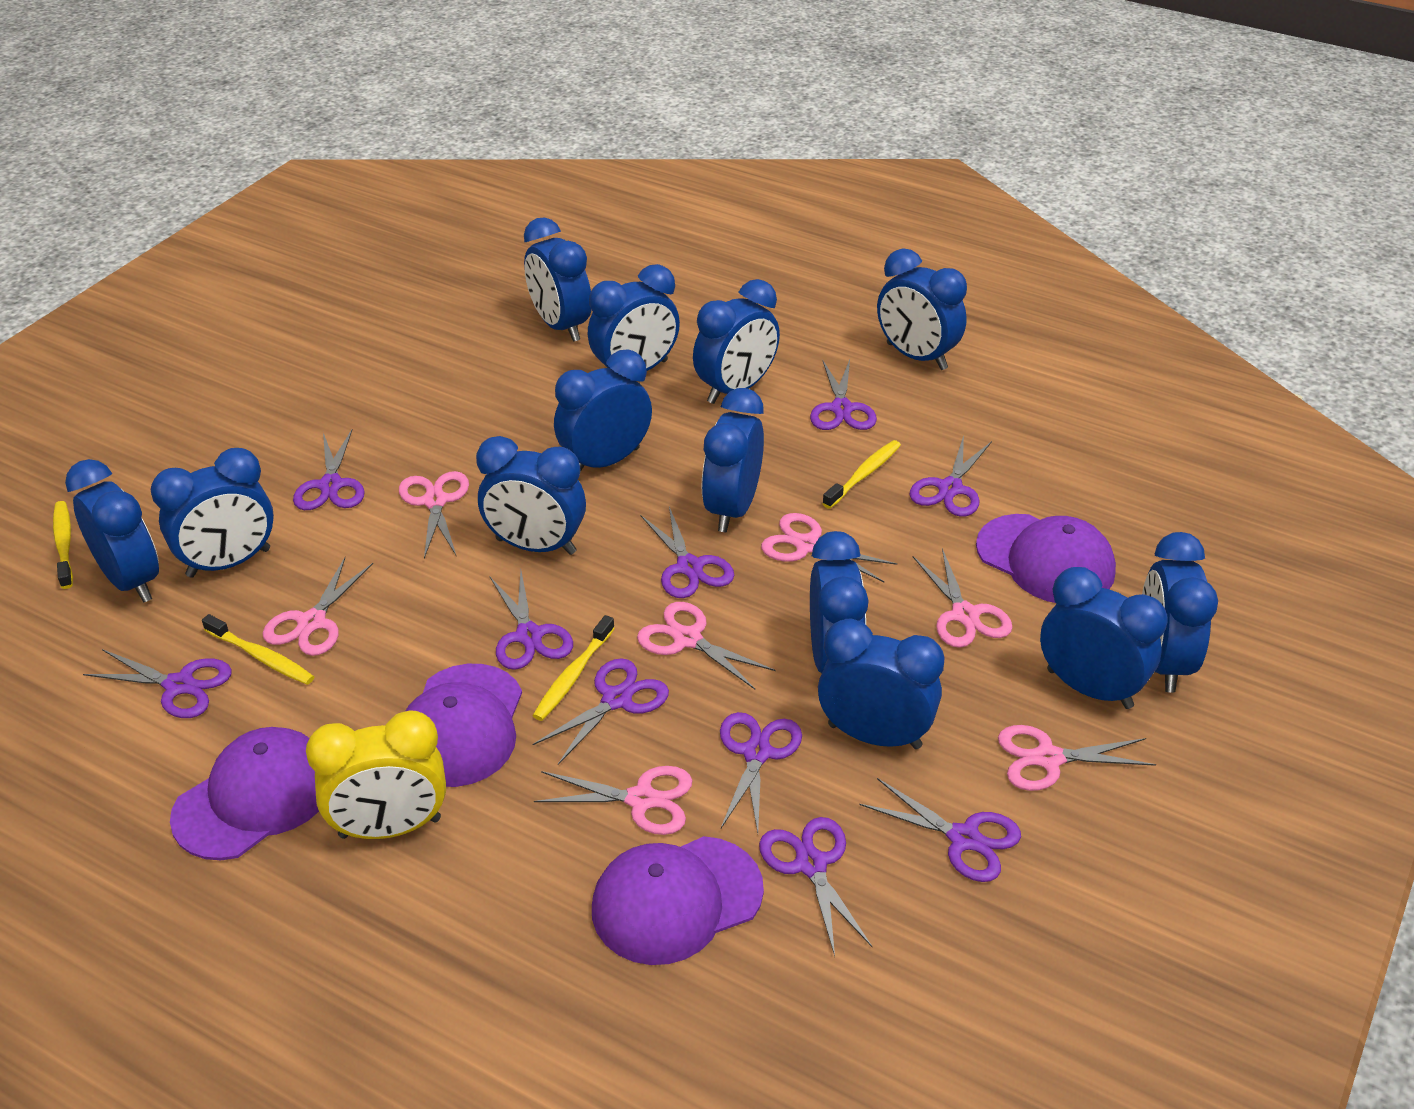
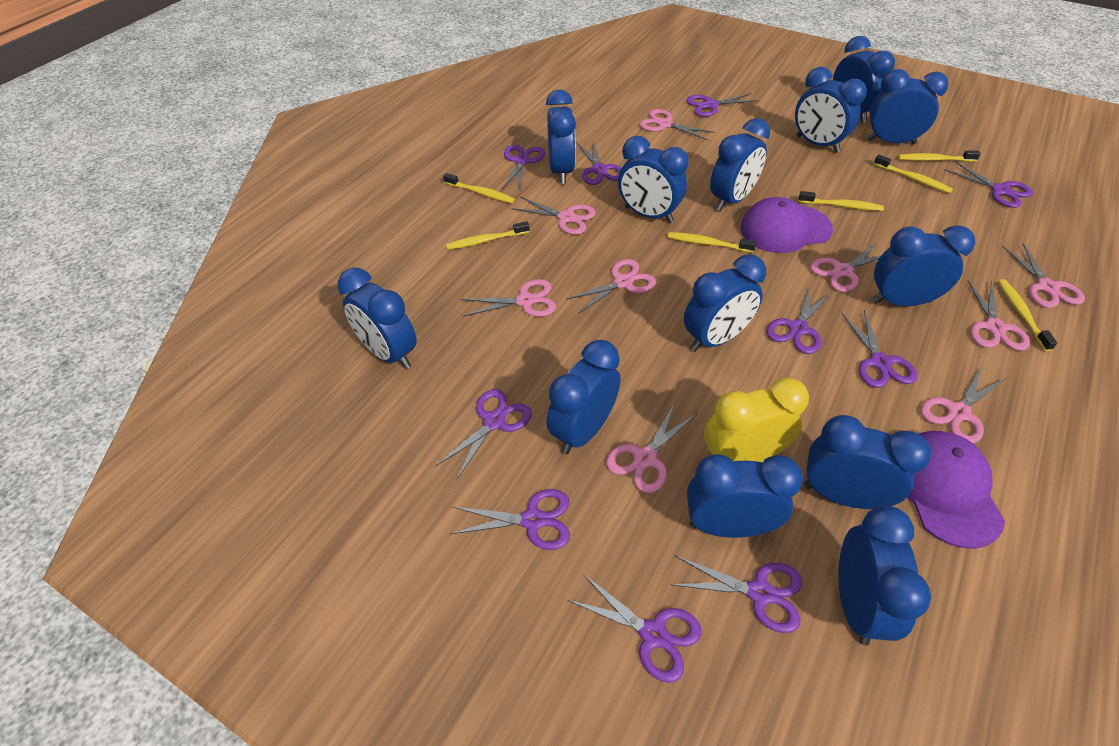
pink scissors: 7 -> 9
purple cap: 4 -> 2
yellow toothbrush: 4 -> 7

